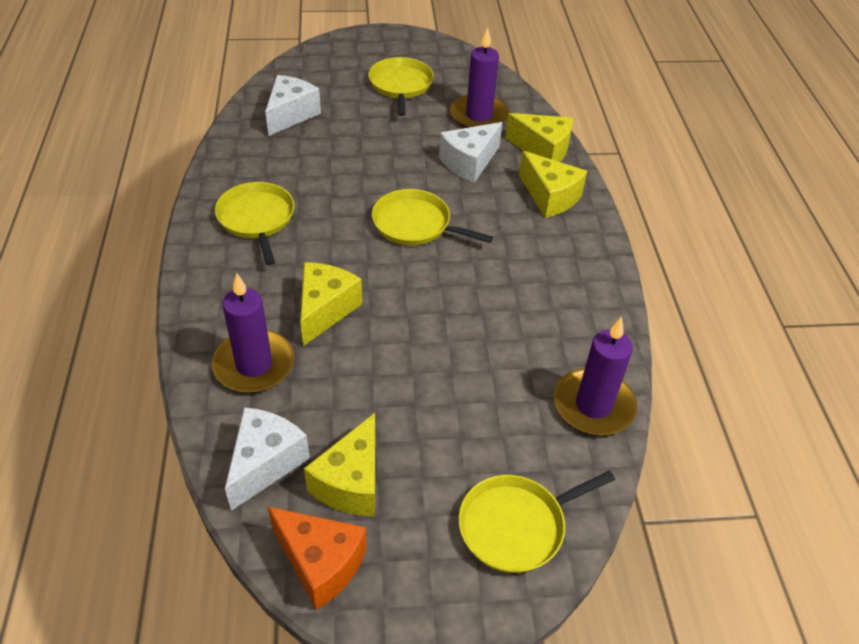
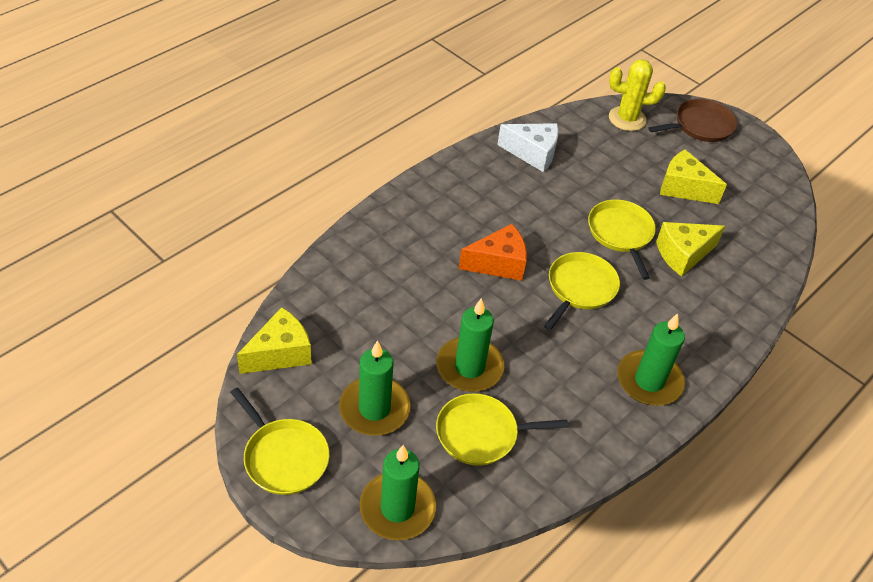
brown pan: 0 -> 1
green candle: 0 -> 4
purple candle: 3 -> 0
white cheese: 3 -> 1
yellow cactus: 0 -> 1
yellow cheese: 4 -> 3

